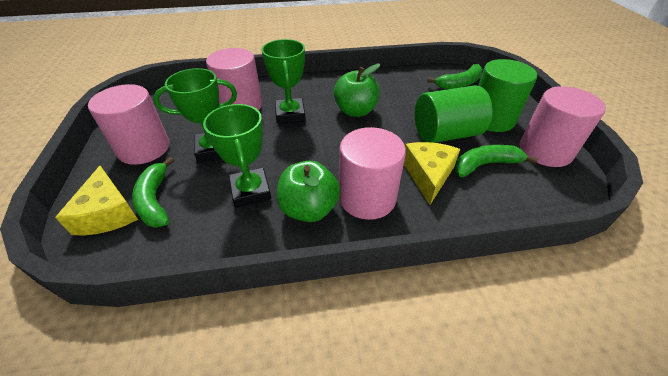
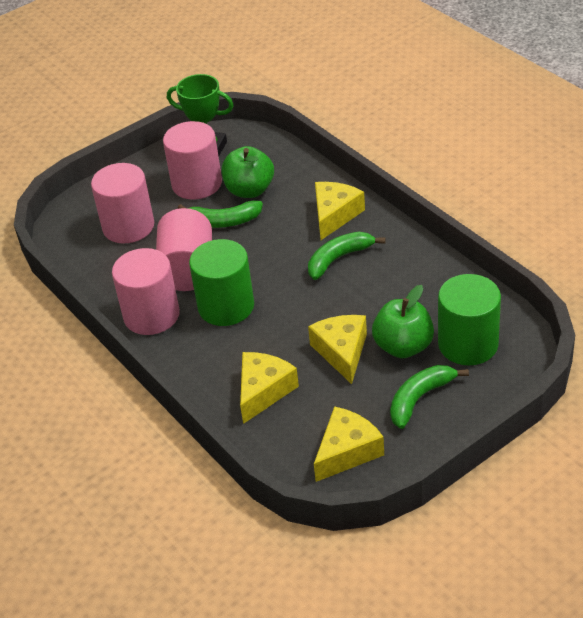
green trophy: 3 -> 1
yellow cheese: 2 -> 4

